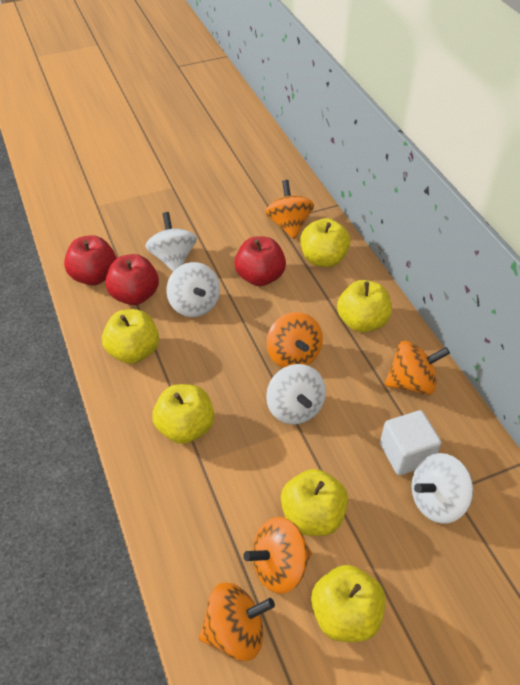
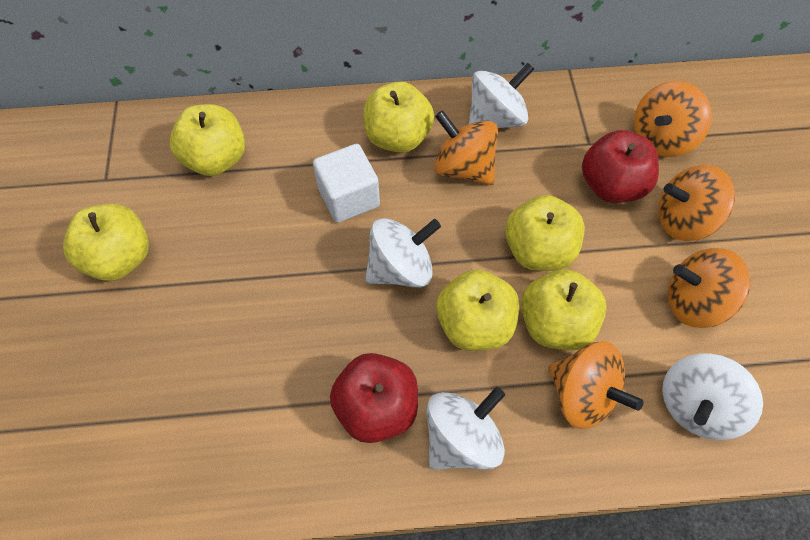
red apple: 3 -> 2

